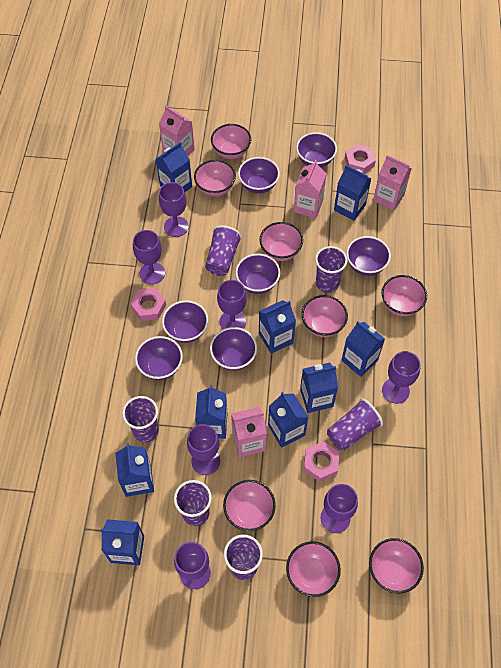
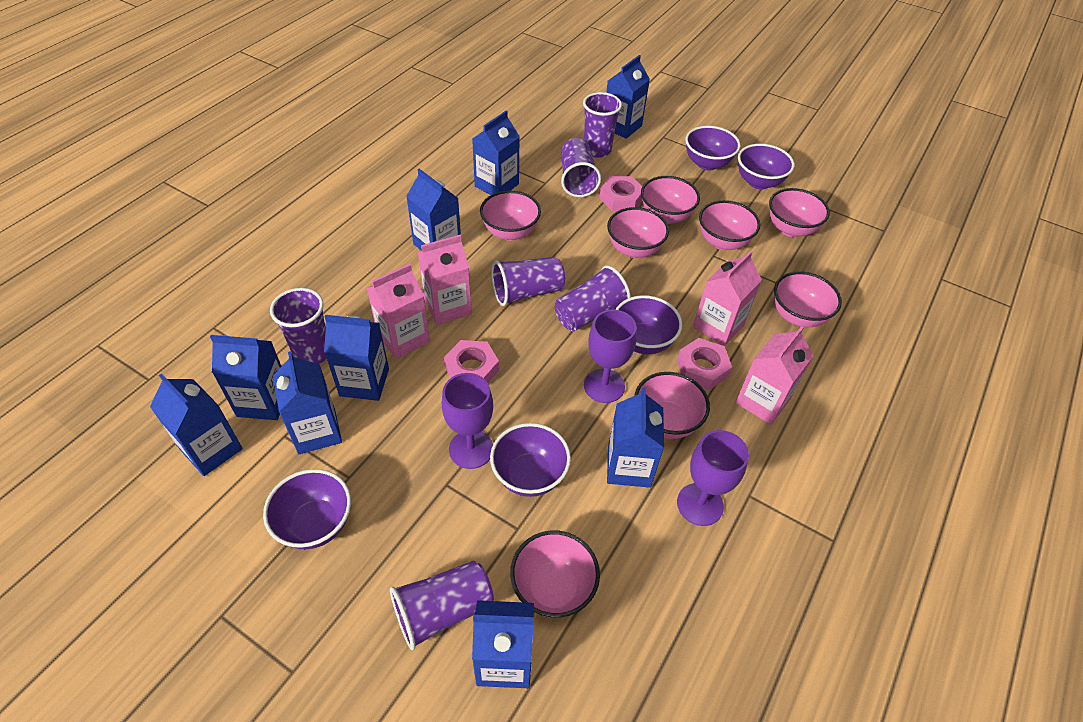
purple bowl: 7 -> 5
purple goblet: 7 -> 3

